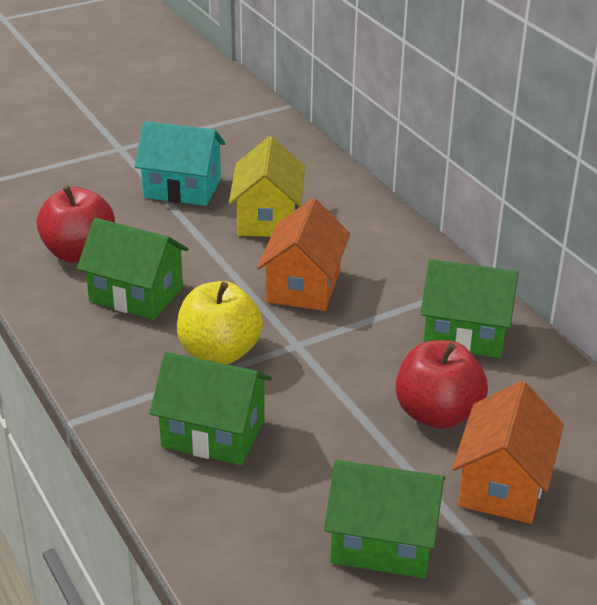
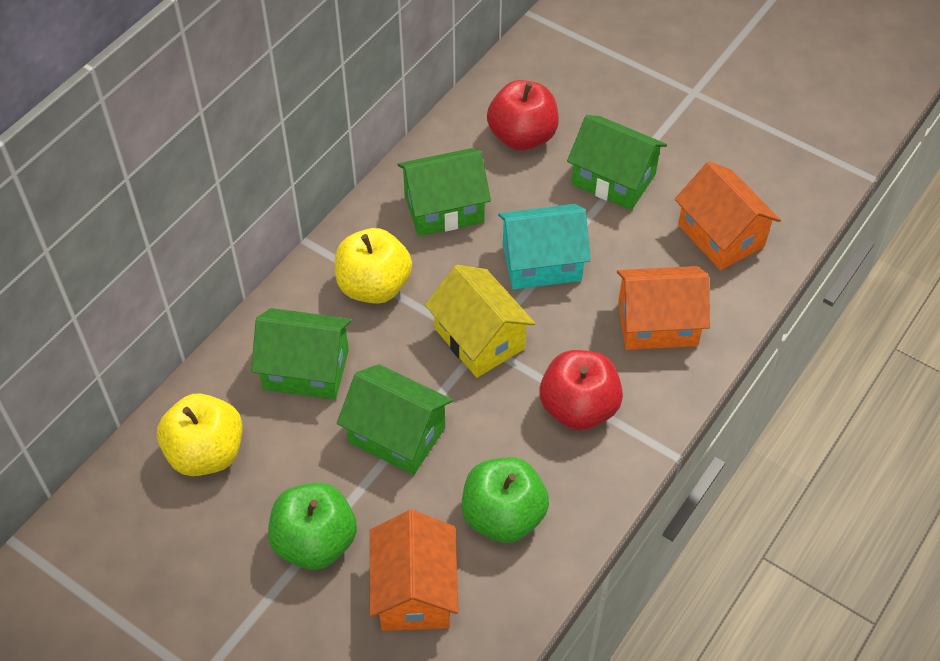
green apple: 0 -> 2
orange house: 2 -> 3
yellow apple: 1 -> 2

